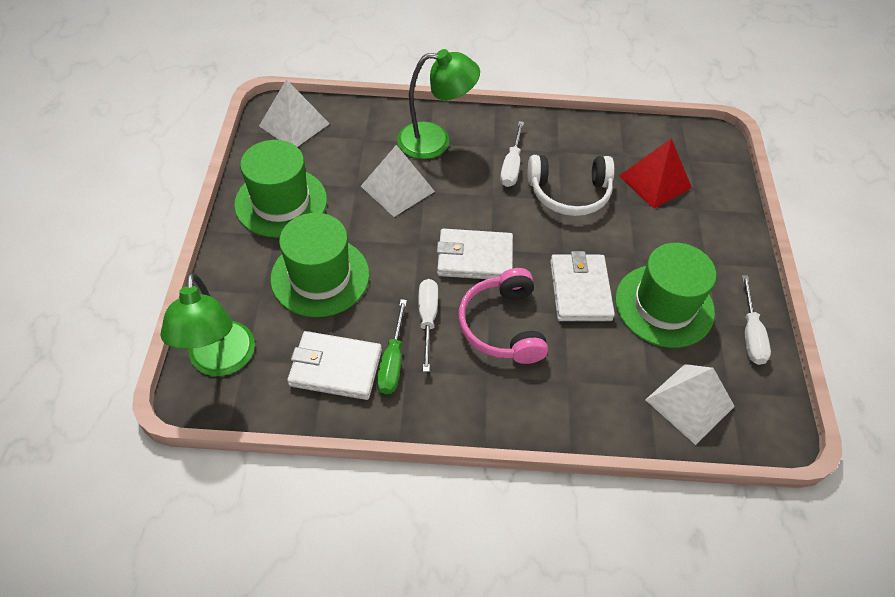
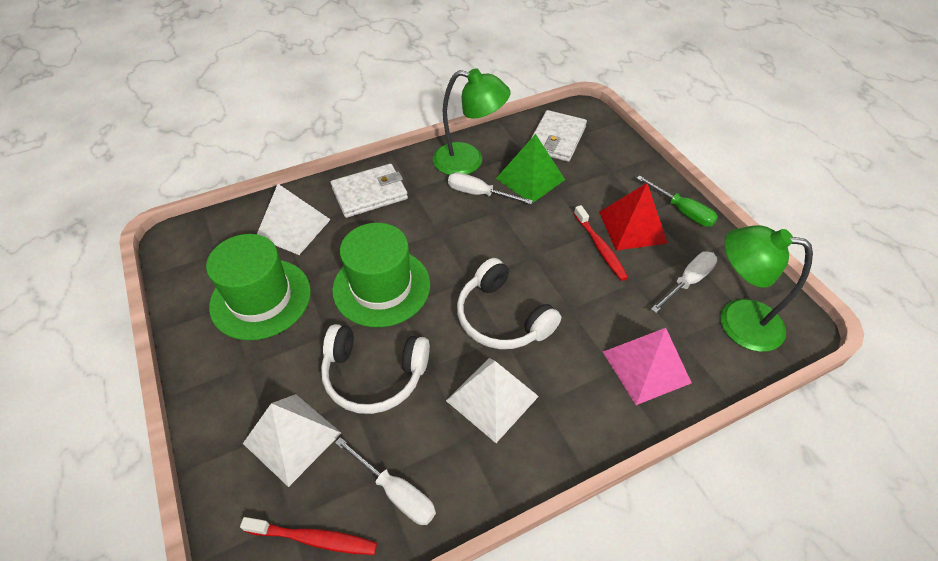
green hat: 3 -> 2
green pyramid: 0 -> 1
pink headphones: 1 -> 0
pink pyramid: 0 -> 1
red toothbrush: 0 -> 2
white headphones: 1 -> 2
white wallet: 3 -> 2

